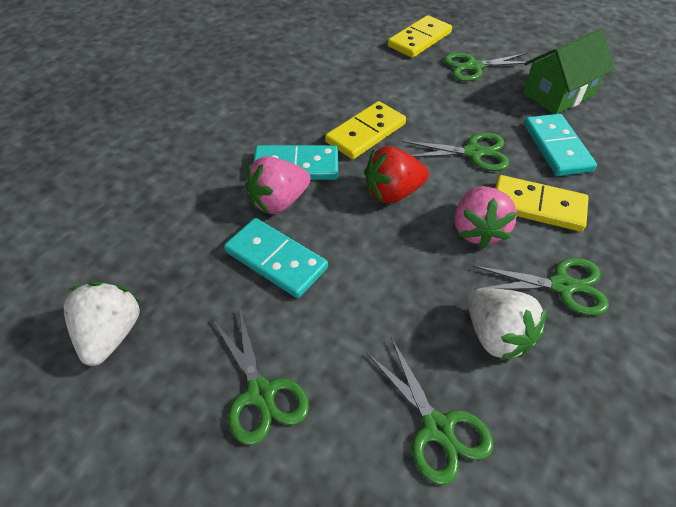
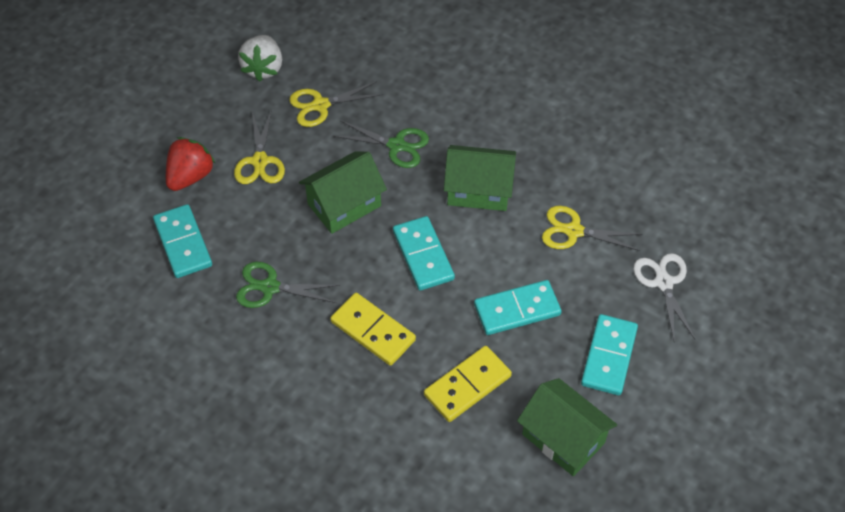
green house: 1 -> 3
green scissors: 5 -> 2
pink strawberry: 2 -> 0
turquoise domino: 3 -> 4
white scissors: 0 -> 1
white strawberry: 2 -> 1
yellow domino: 3 -> 2
yellow scissors: 0 -> 3

